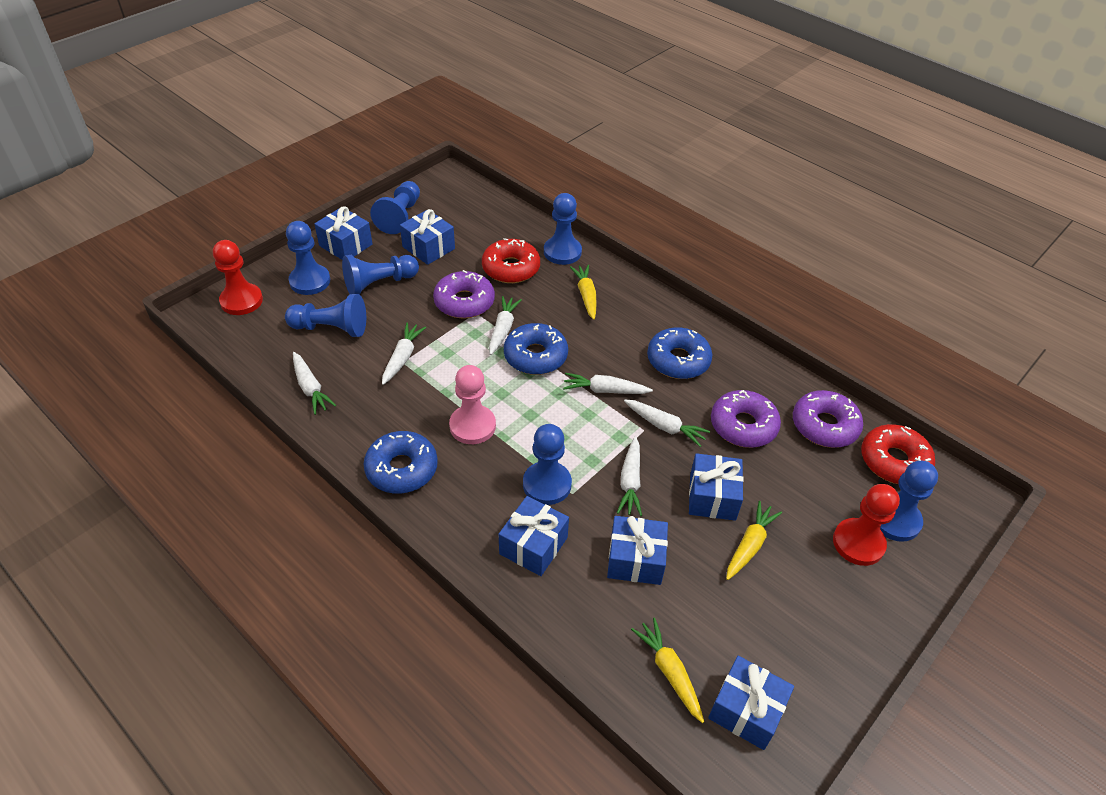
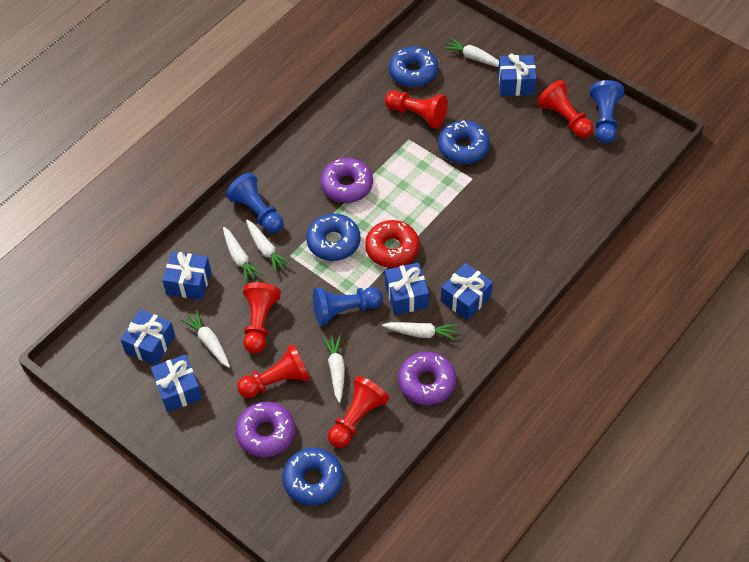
blue donut: 3 -> 4
blue pawn: 7 -> 3
pink pawn: 1 -> 0
red donut: 2 -> 1
red pawn: 2 -> 5
yellow carrot: 3 -> 0

